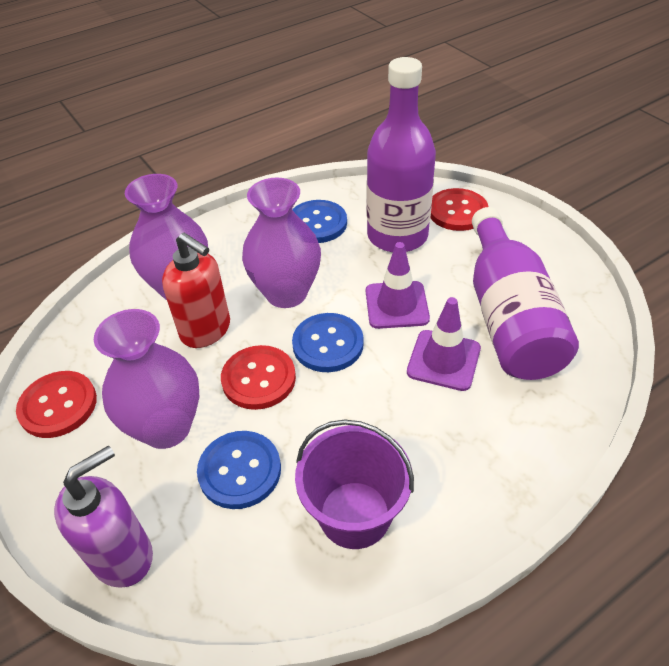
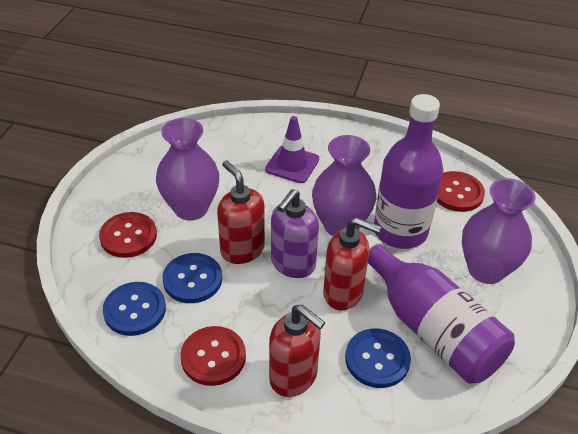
purple bucket: 1 -> 0
purple traffic cone: 2 -> 1
red soap dispenser: 1 -> 3

